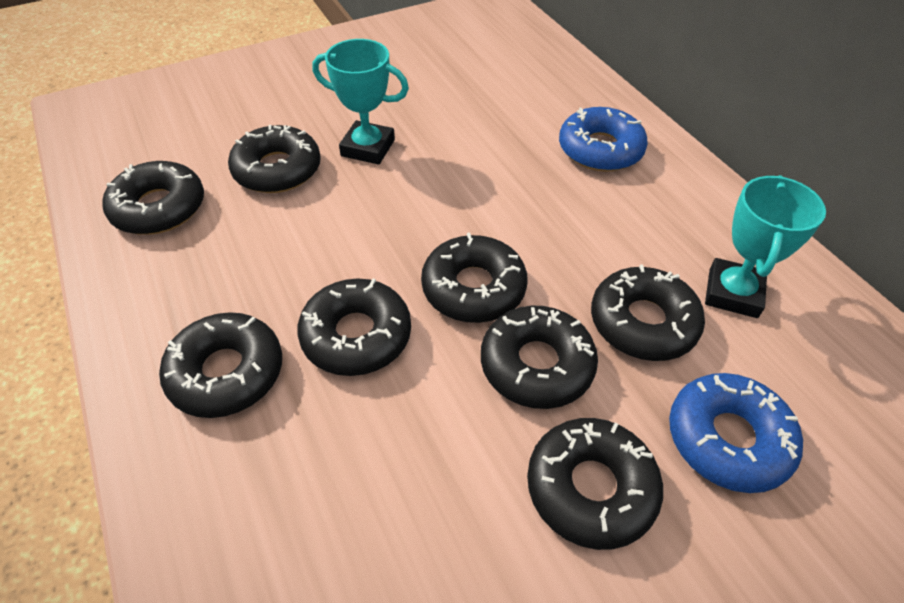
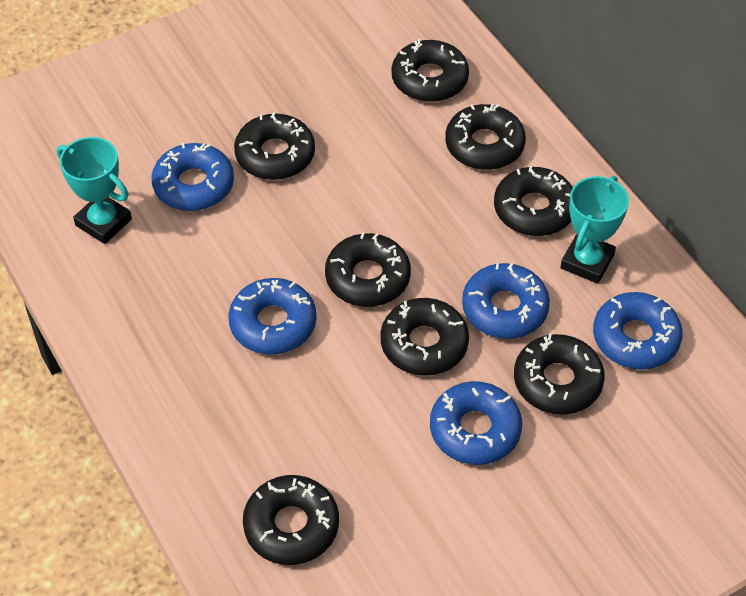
blue donut: 2 -> 5

